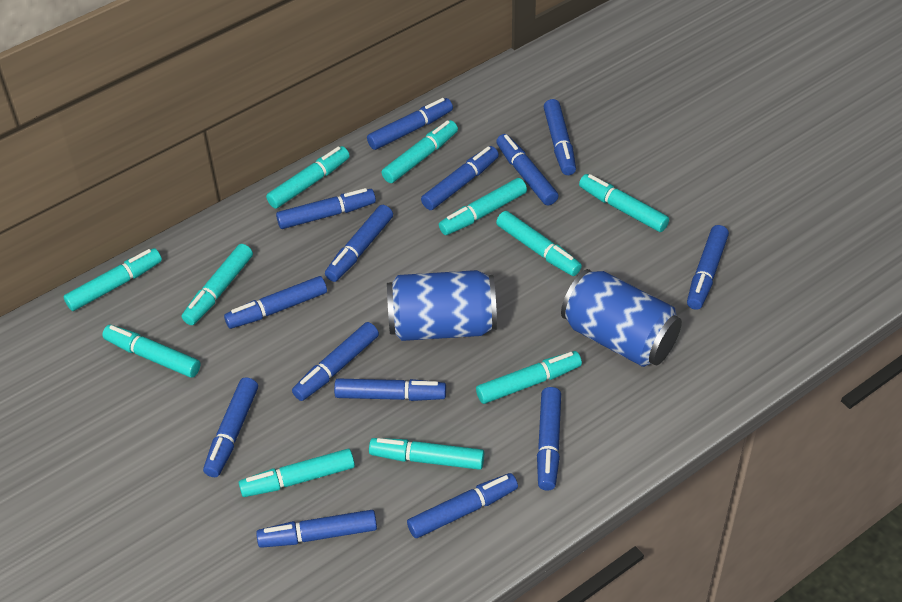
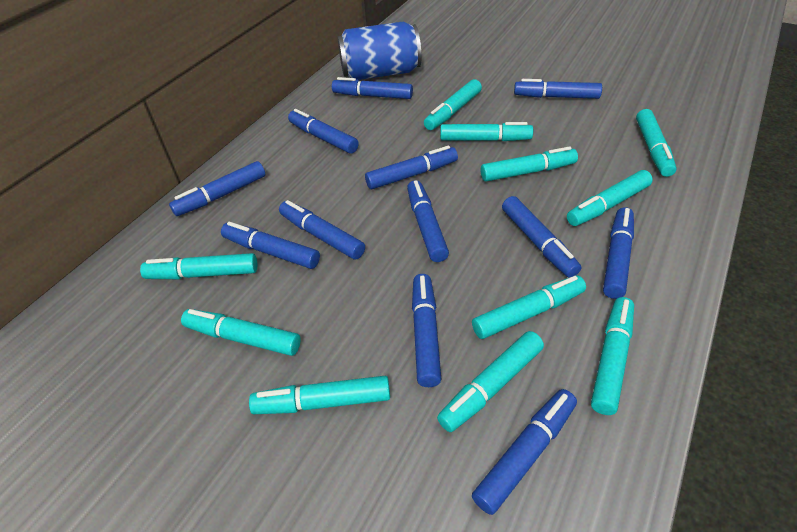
blue can: 2 -> 1
blue marker: 14 -> 12

